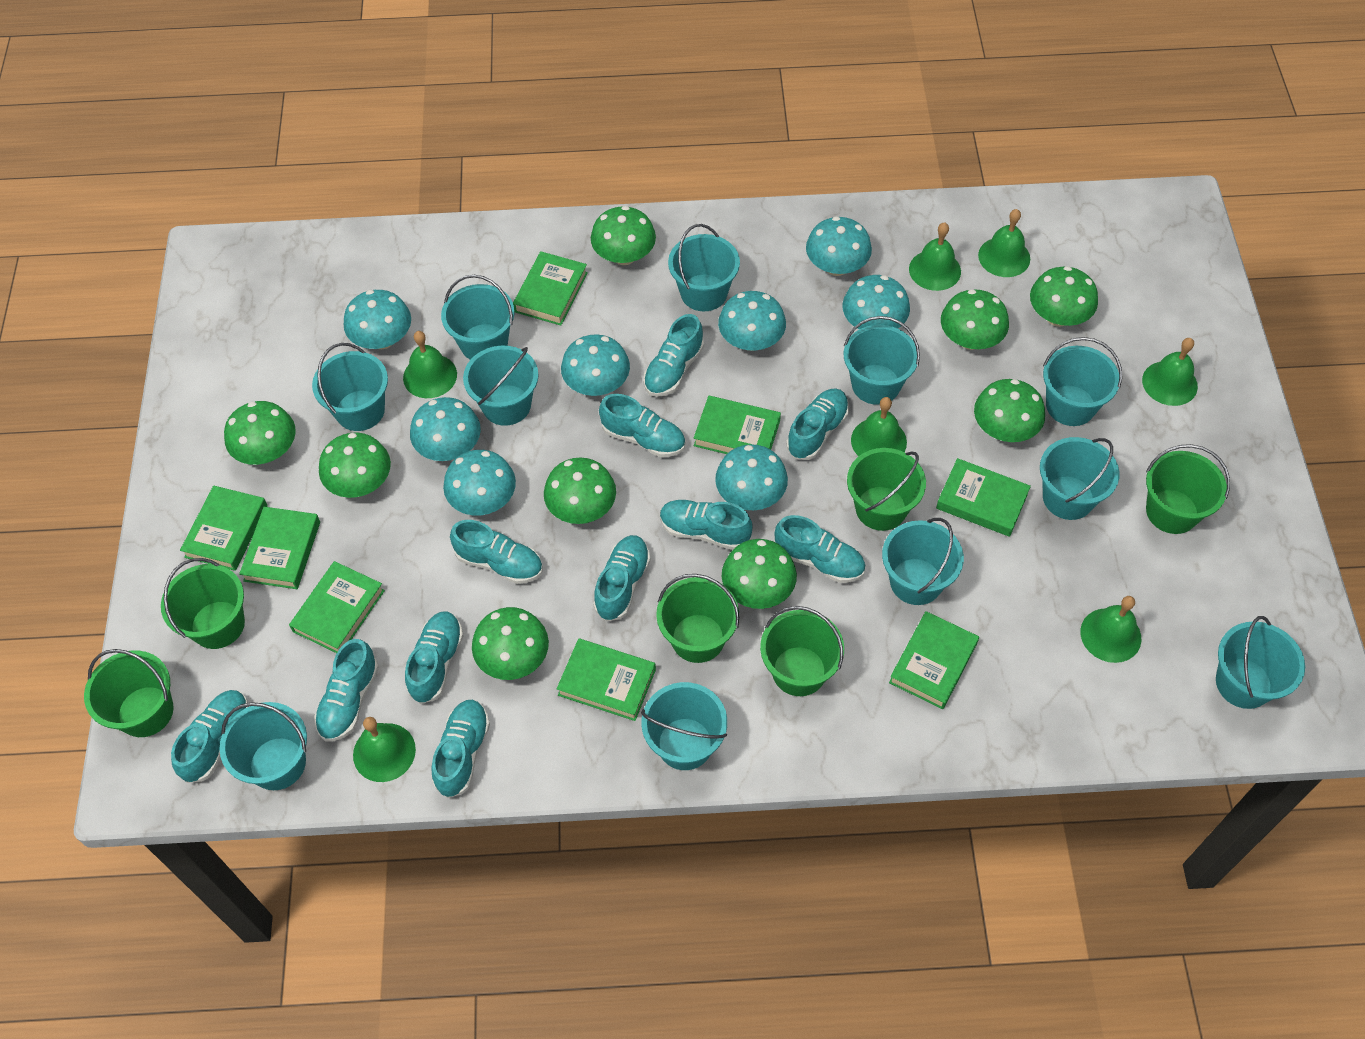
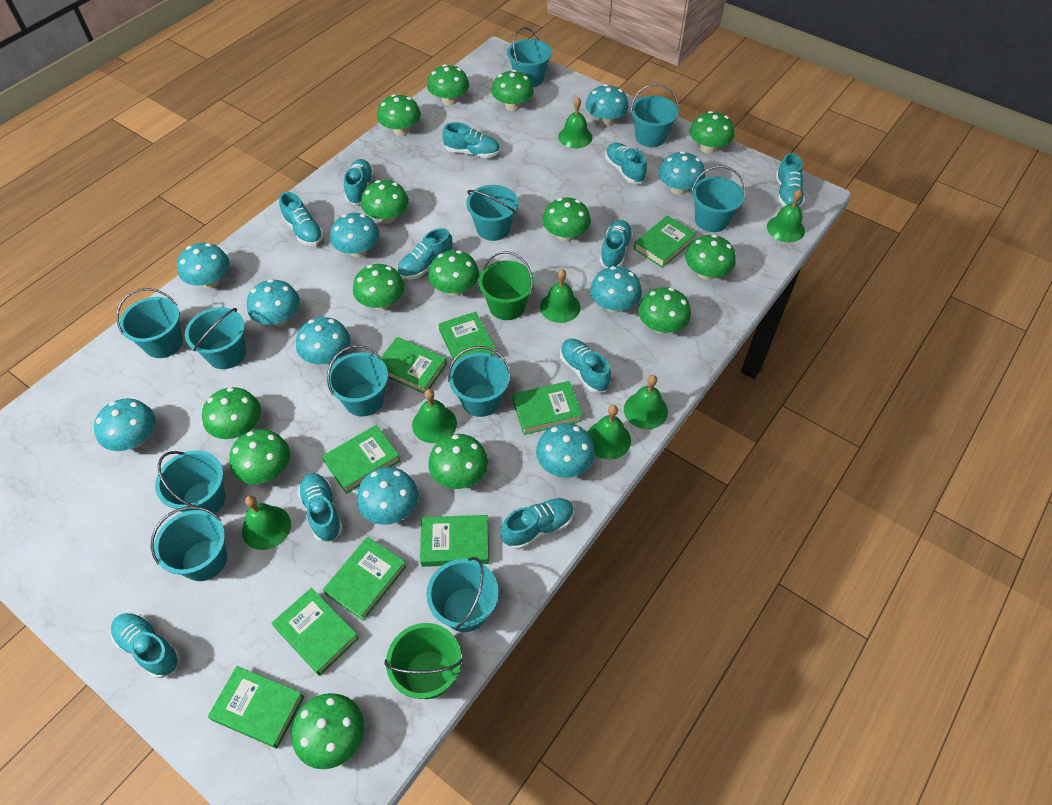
green book: 8 -> 9
green bucket: 6 -> 2
green mushroom: 9 -> 14
turquoise mushroom: 8 -> 10

